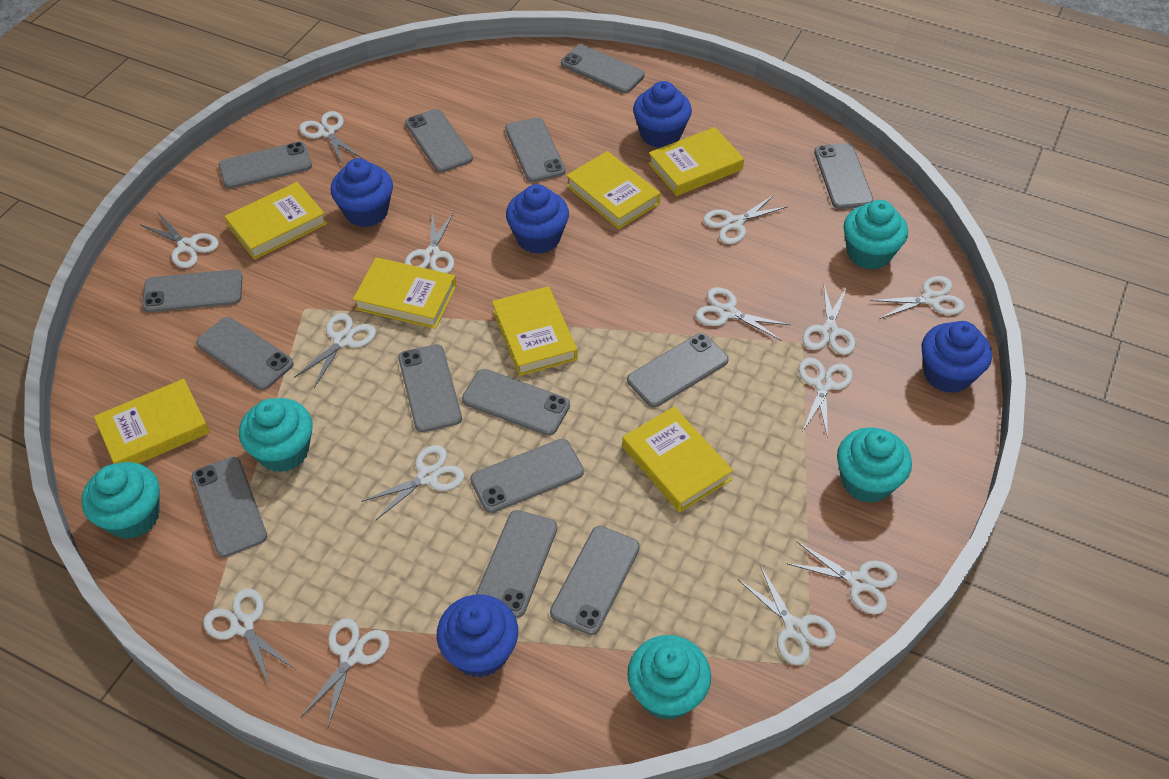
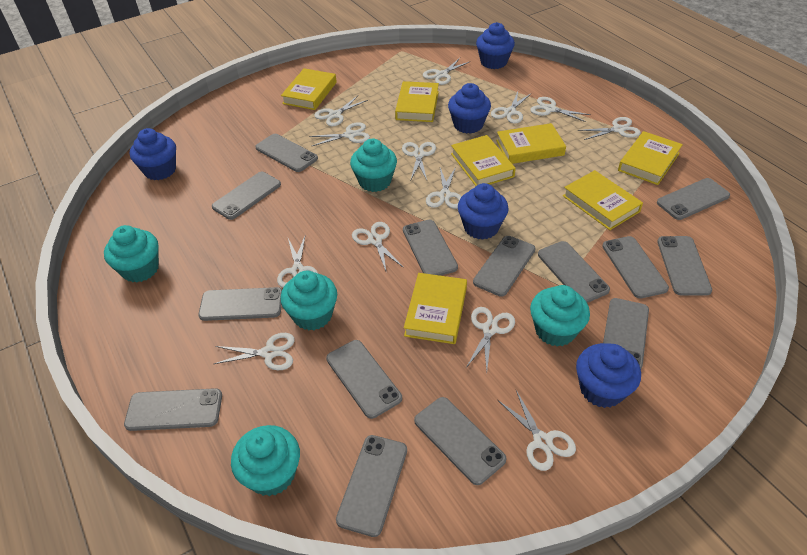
white scissors: 14 -> 13

